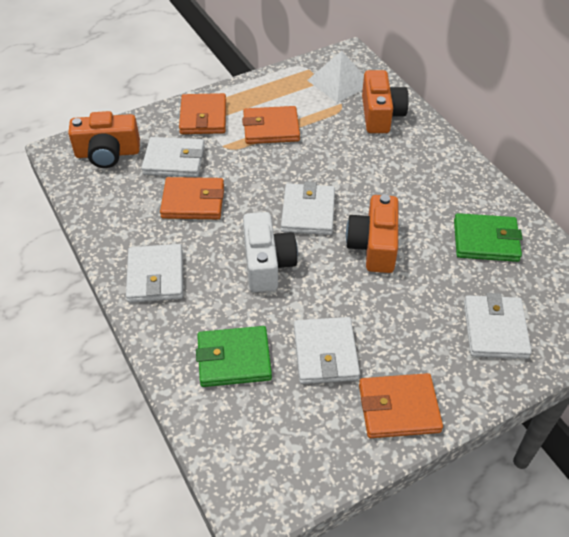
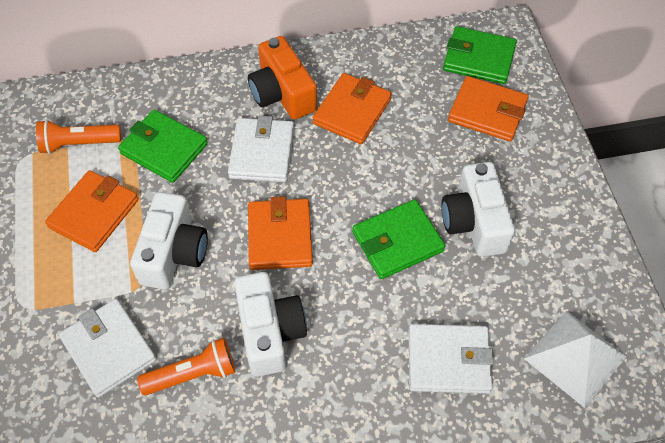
green wallet: 2 -> 3
orange camera: 3 -> 1
orange flashlight: 0 -> 2
white camera: 1 -> 3
white wallet: 5 -> 3

